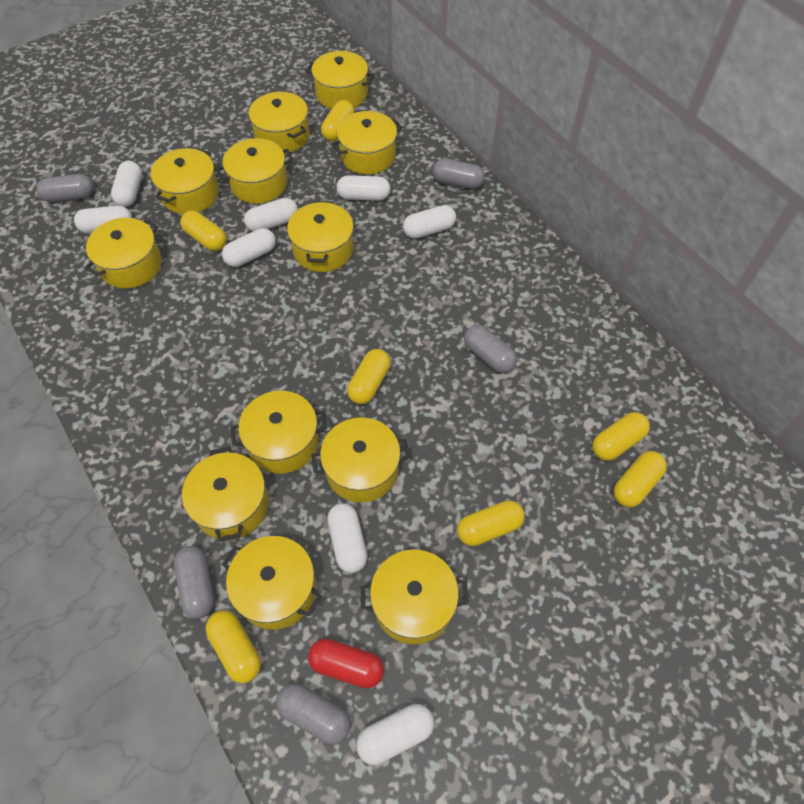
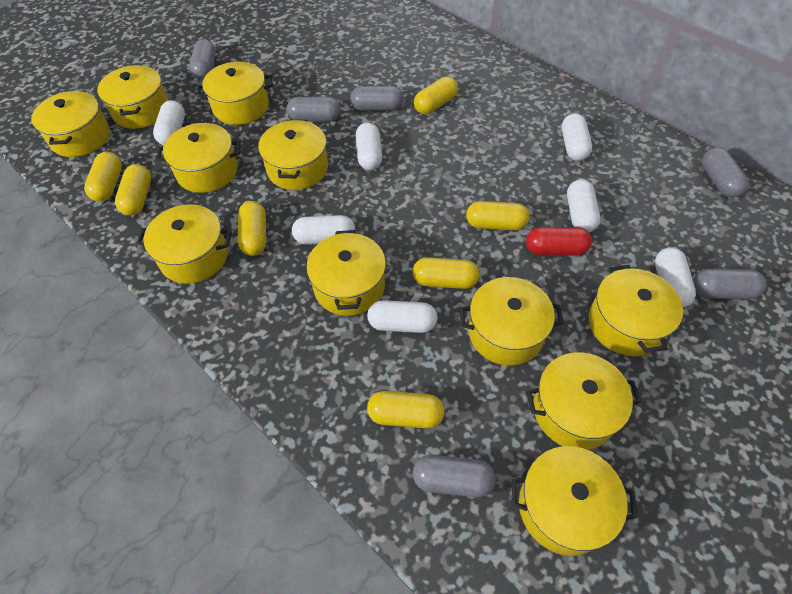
grey capsule: 5 -> 6
white capsule: 8 -> 7
yellow pot: 12 -> 11

